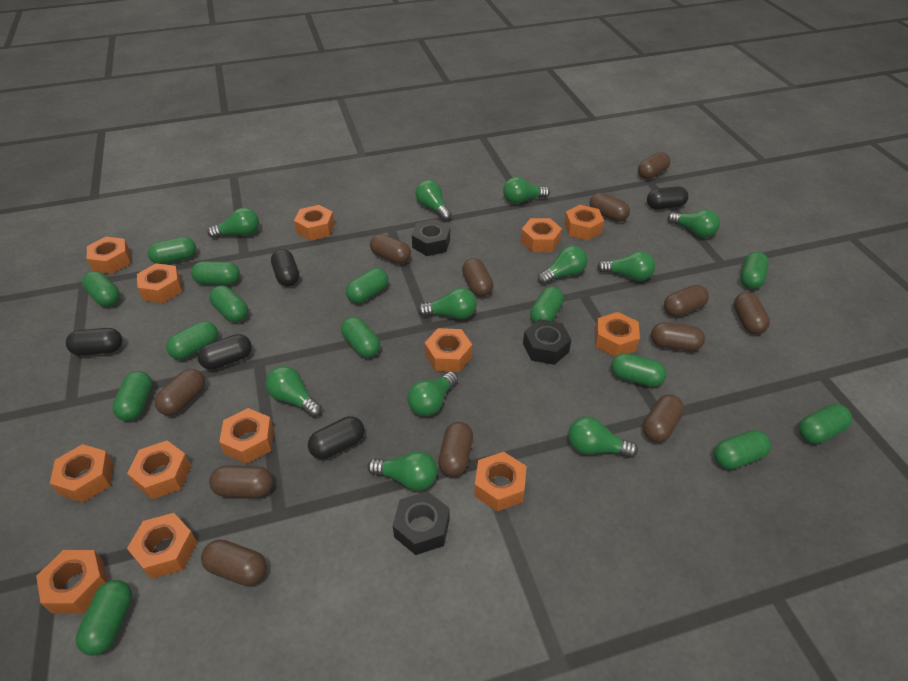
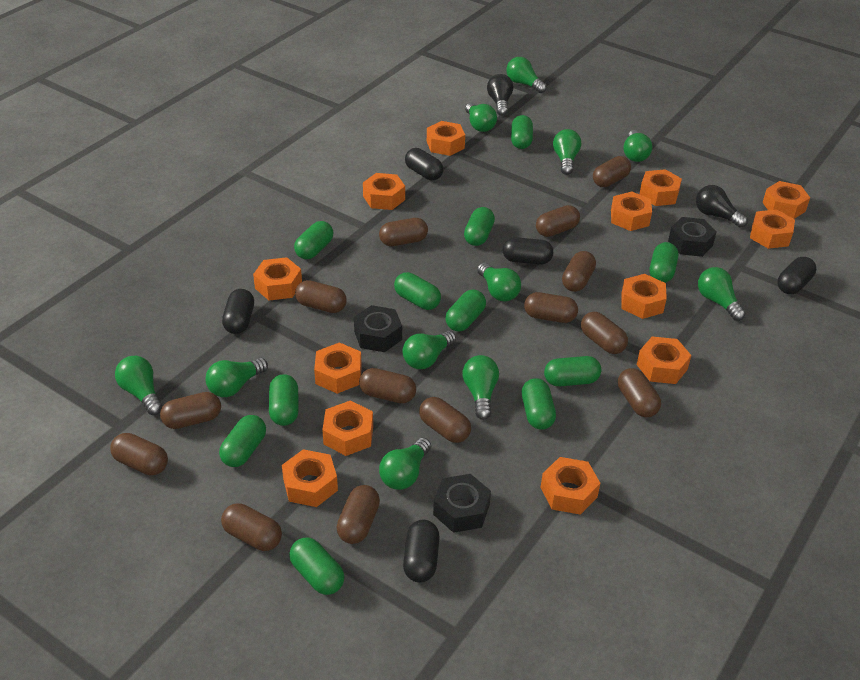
black light bulb: 0 -> 2
brown capsule: 12 -> 14
green capsule: 14 -> 11

